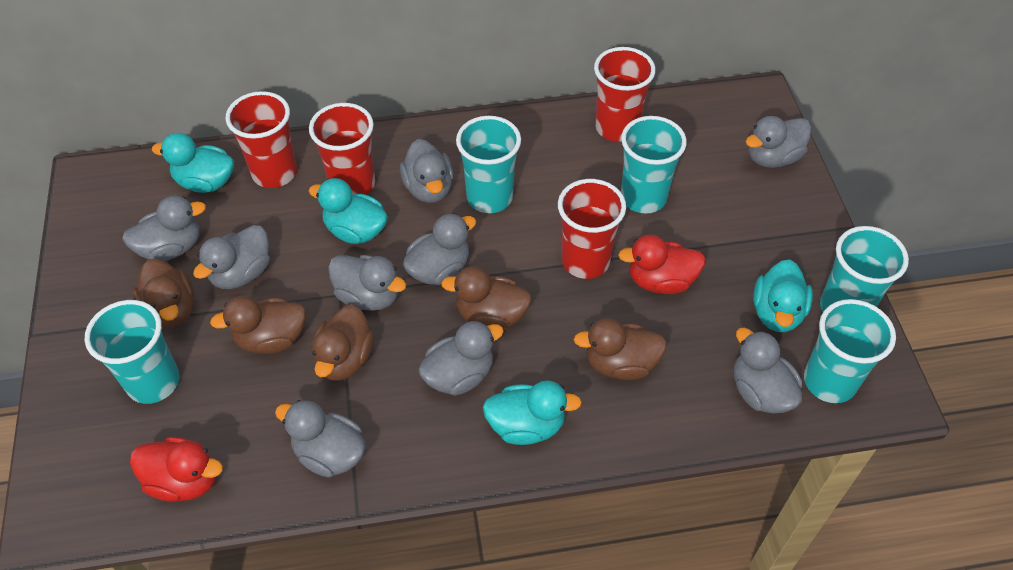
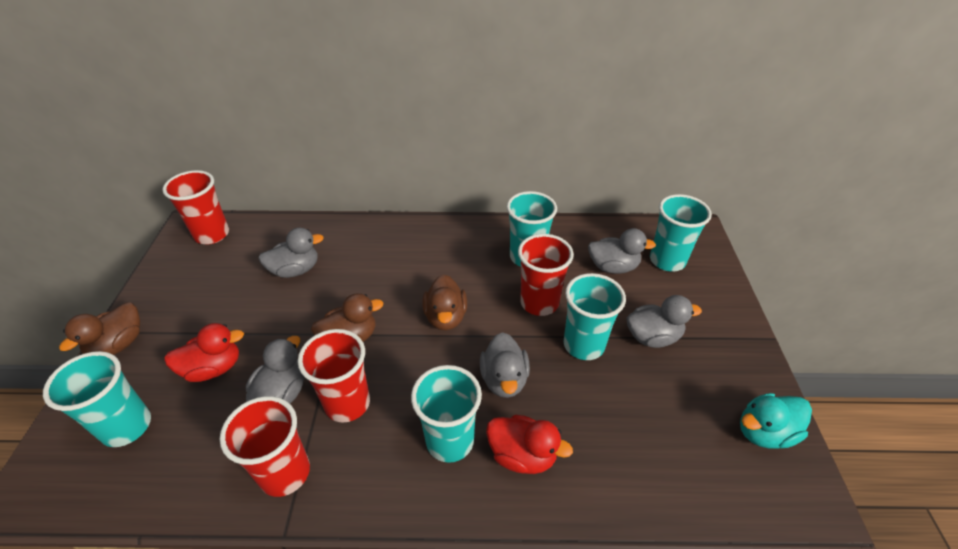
brown duck: 5 -> 3
grey duck: 9 -> 5
turquoise duck: 4 -> 1

